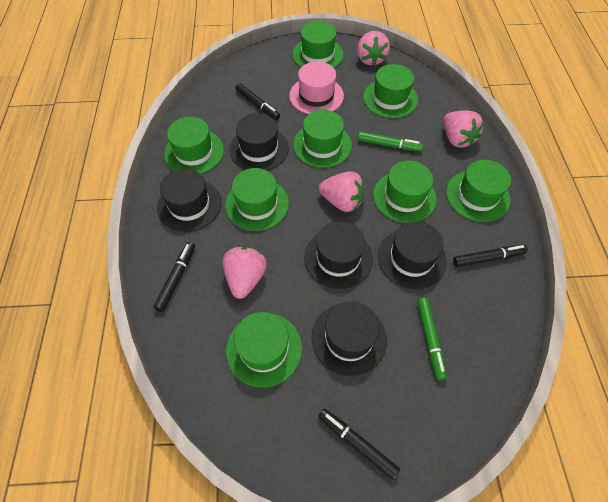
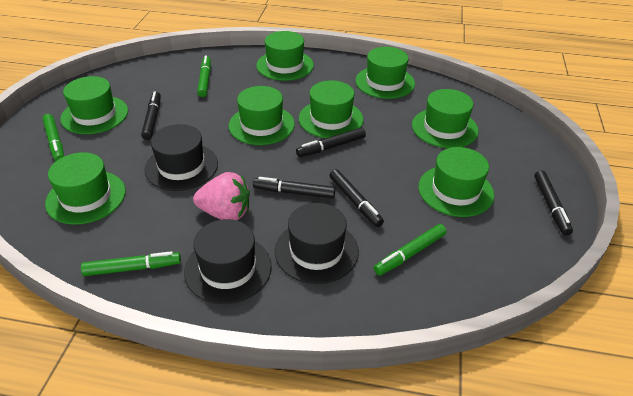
black hat: 5 -> 3
black marker: 4 -> 5
green marker: 2 -> 4
pink hat: 1 -> 0
pink strawberry: 4 -> 1

